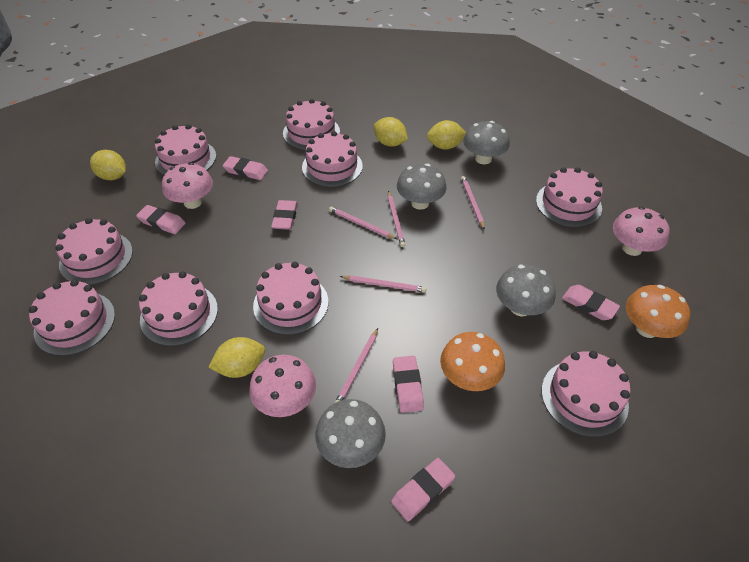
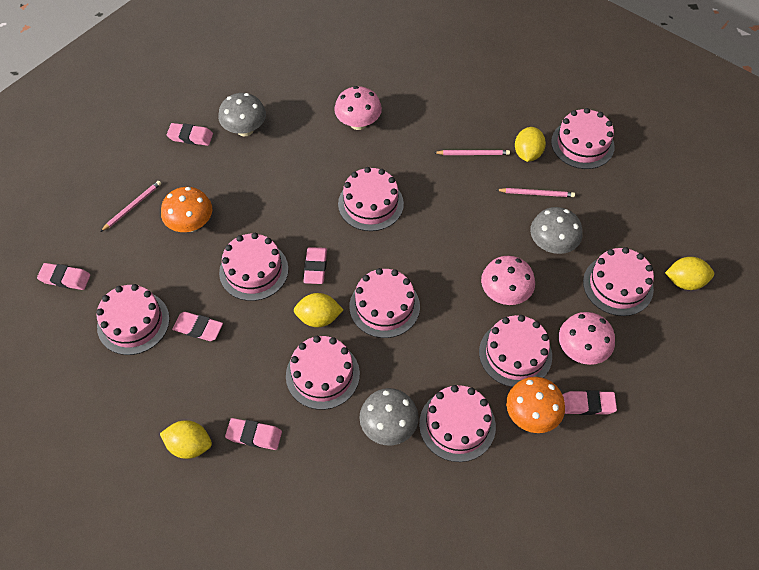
grey mushroom: 4 -> 3
pink pencil: 5 -> 3

